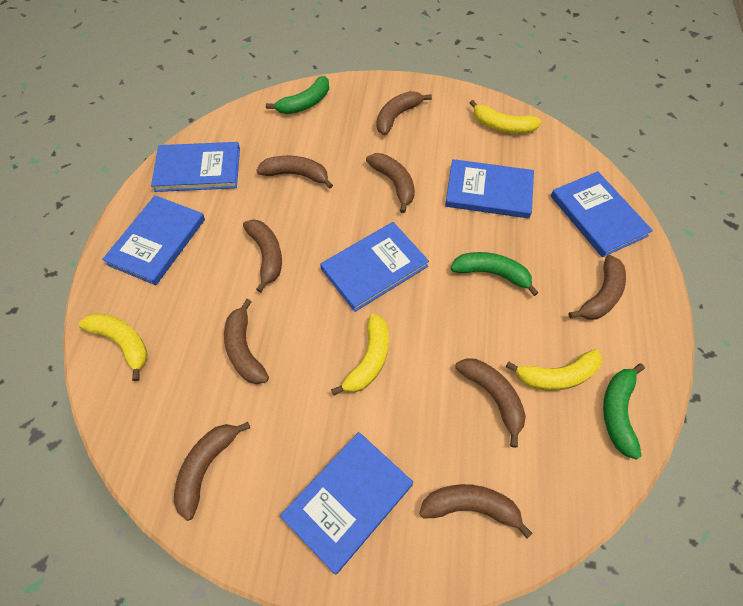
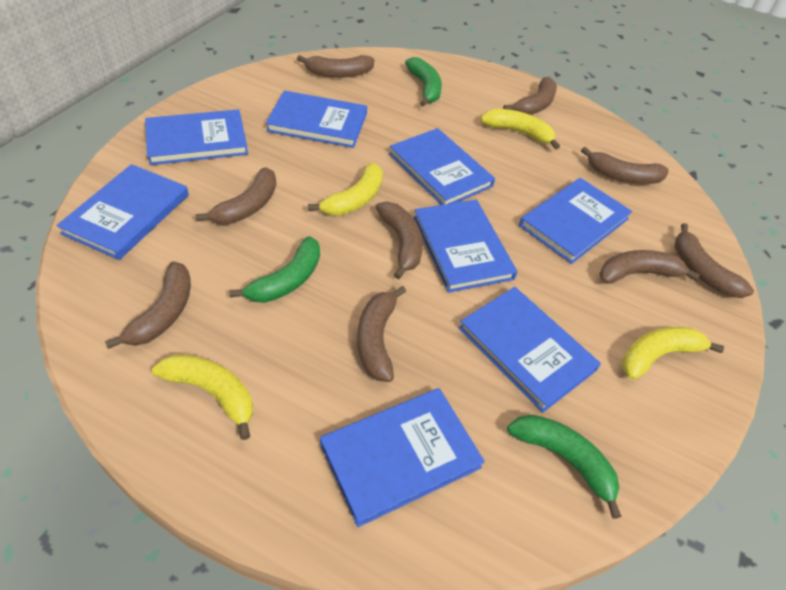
blue book: 6 -> 8

